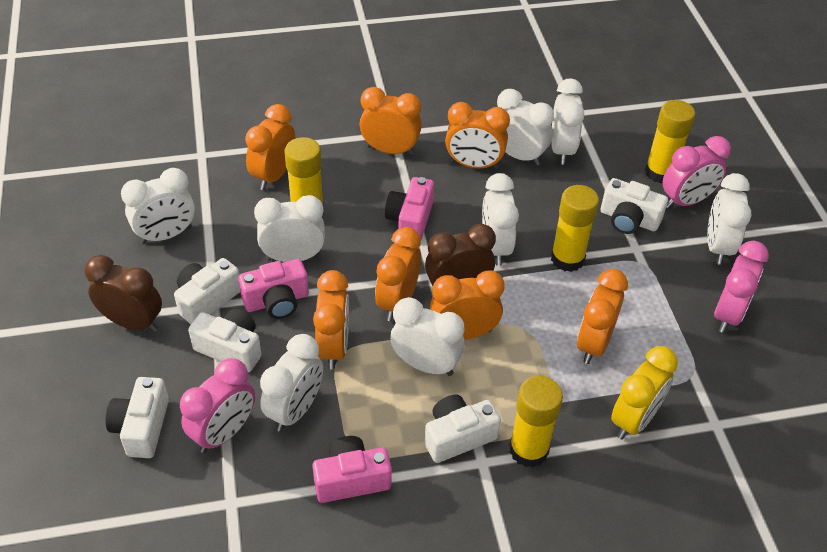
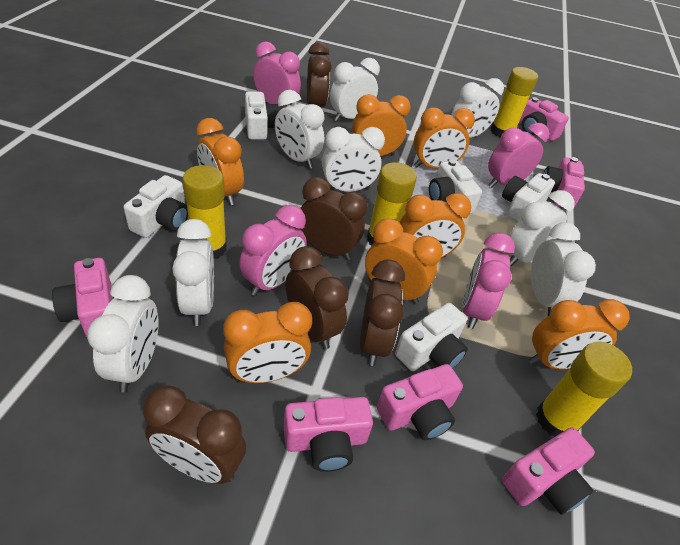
brown clock: 2 -> 5
pink camera: 3 -> 6
pink clock: 3 -> 4
yellow clock: 1 -> 0

